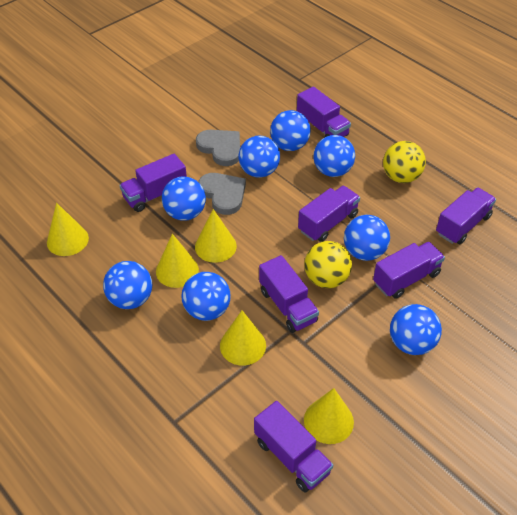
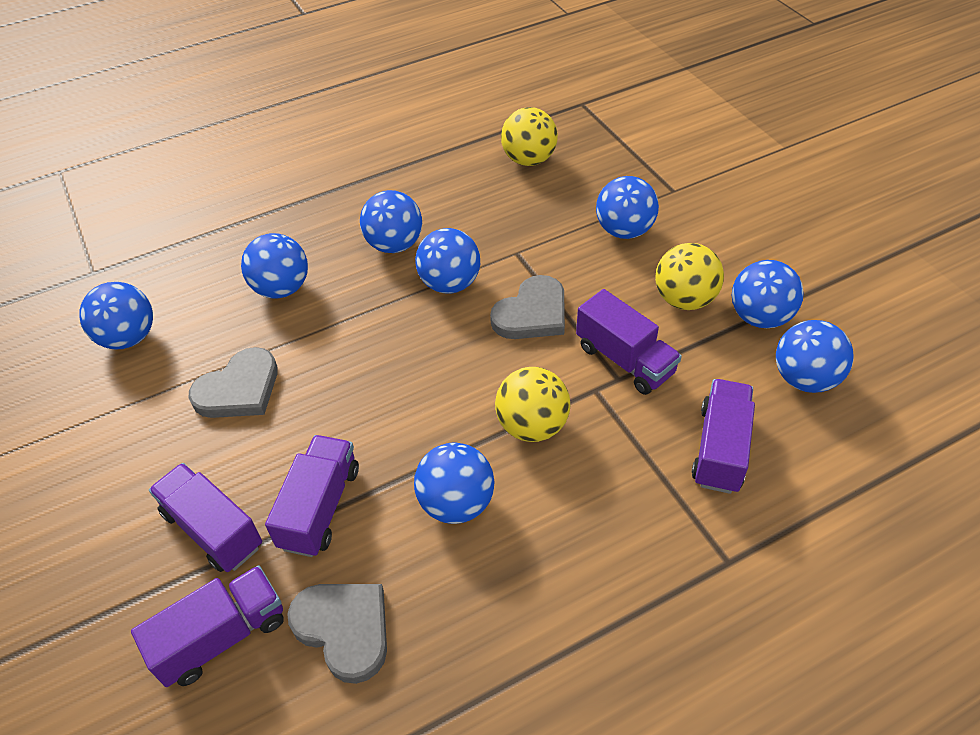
grey heart: 2 -> 3
purple truck: 7 -> 5
yellow ball: 2 -> 3
yellow cone: 5 -> 0

